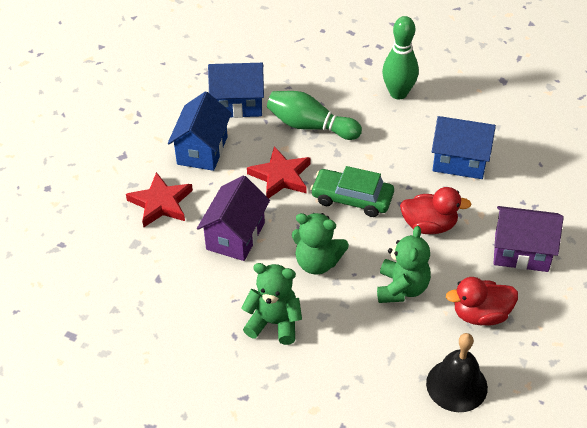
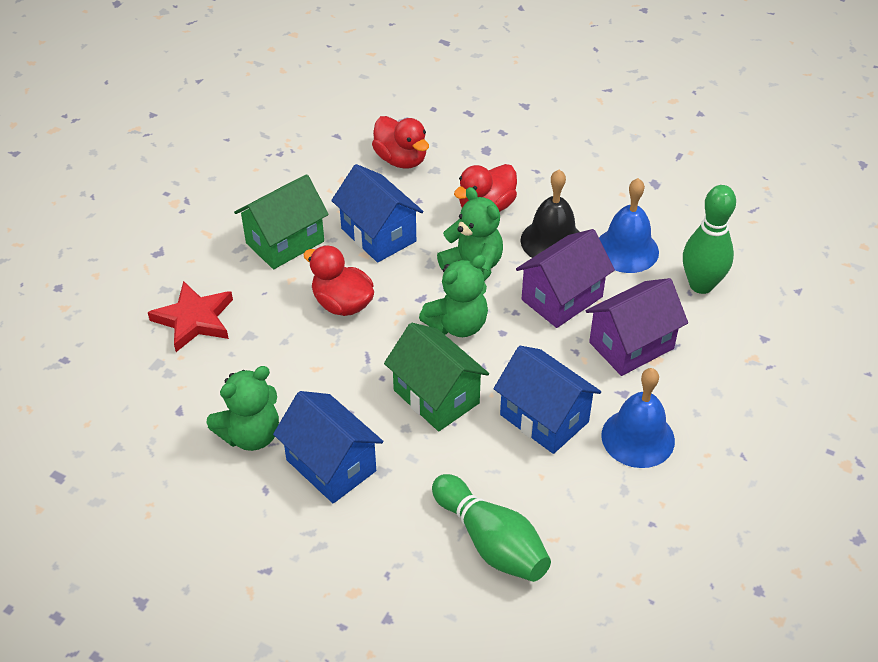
blue bell: 0 -> 2
green car: 1 -> 0
green house: 0 -> 2
red duck: 2 -> 3
red star: 2 -> 1

